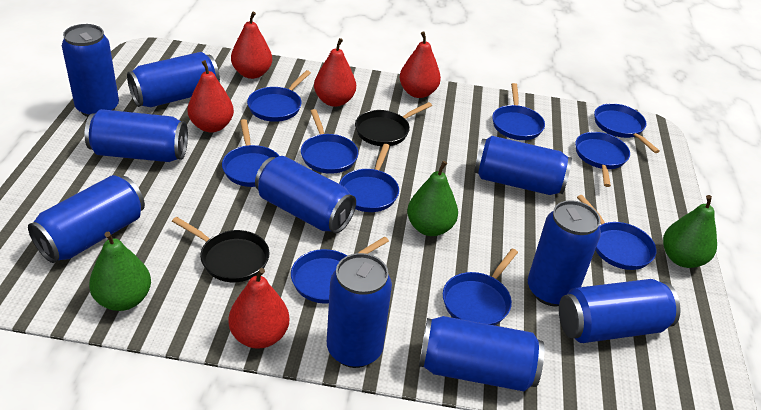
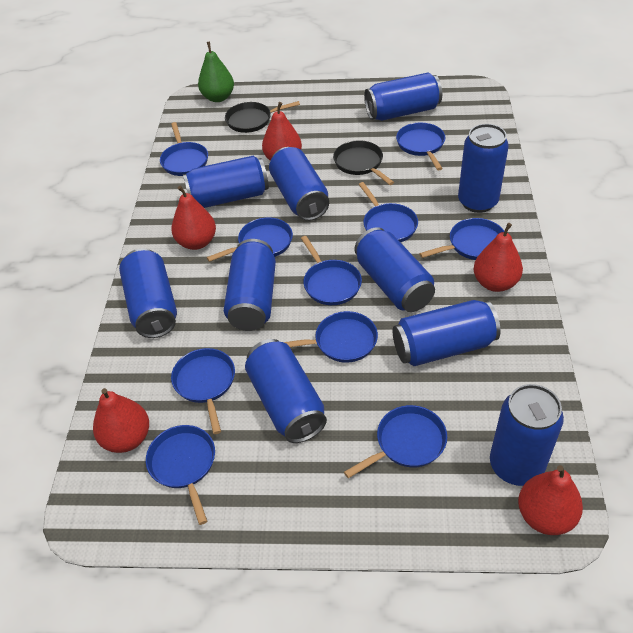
green pear: 3 -> 1

